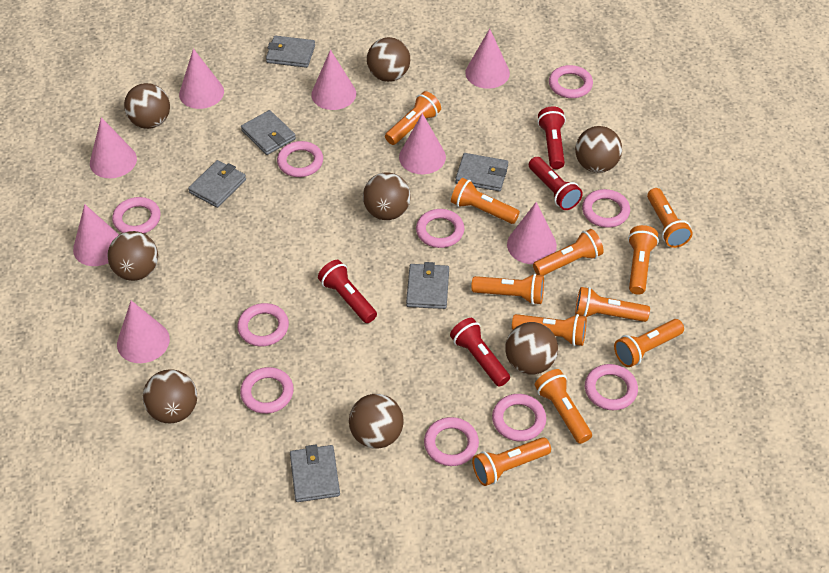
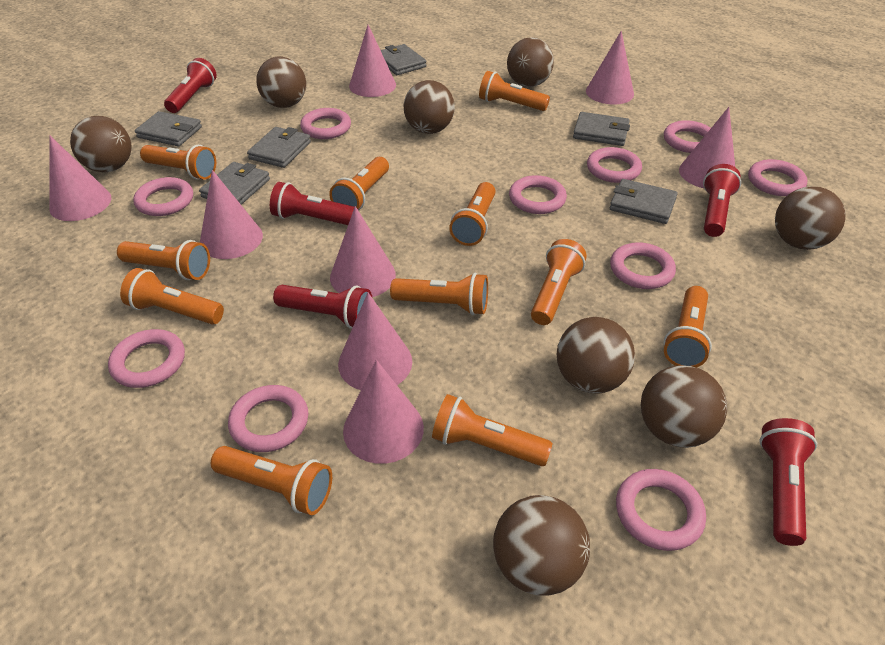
red flashlight: 4 -> 5

